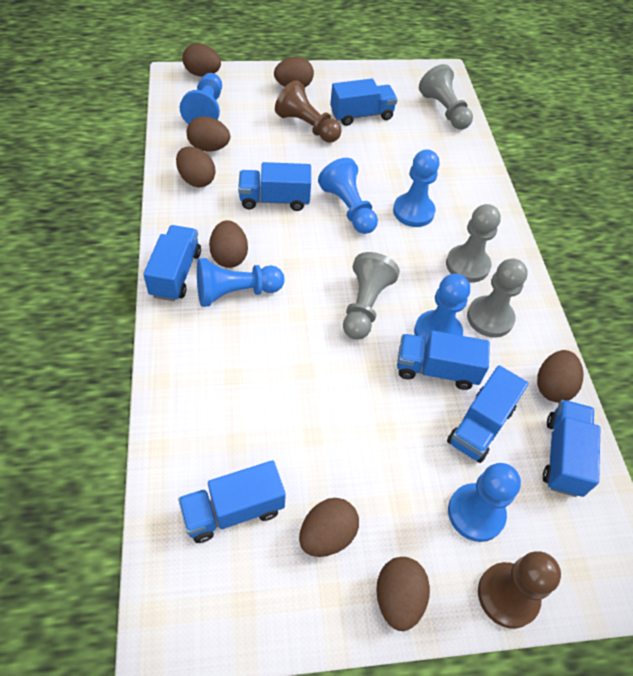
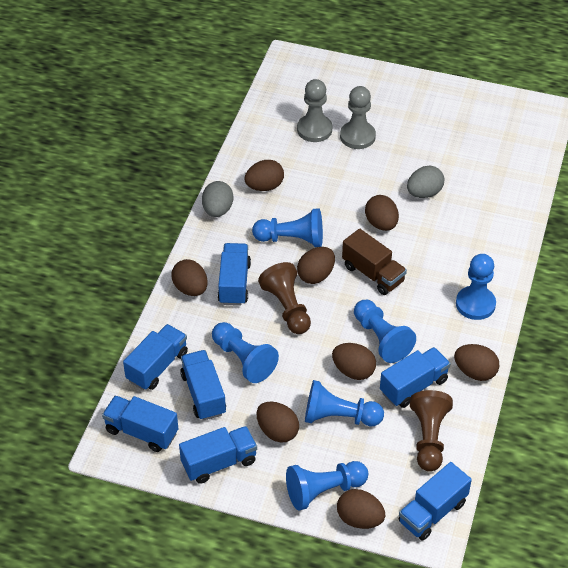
brown truck: 0 -> 1
grey egg: 0 -> 2
grey pawn: 4 -> 2

